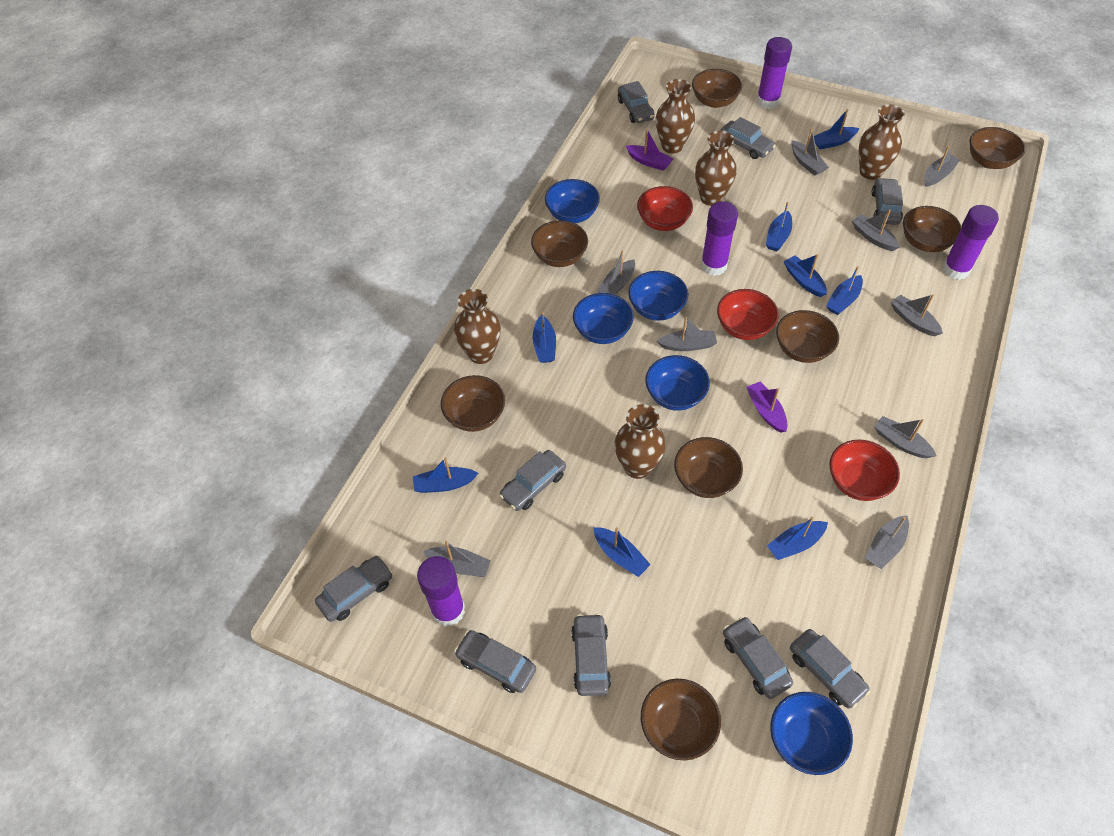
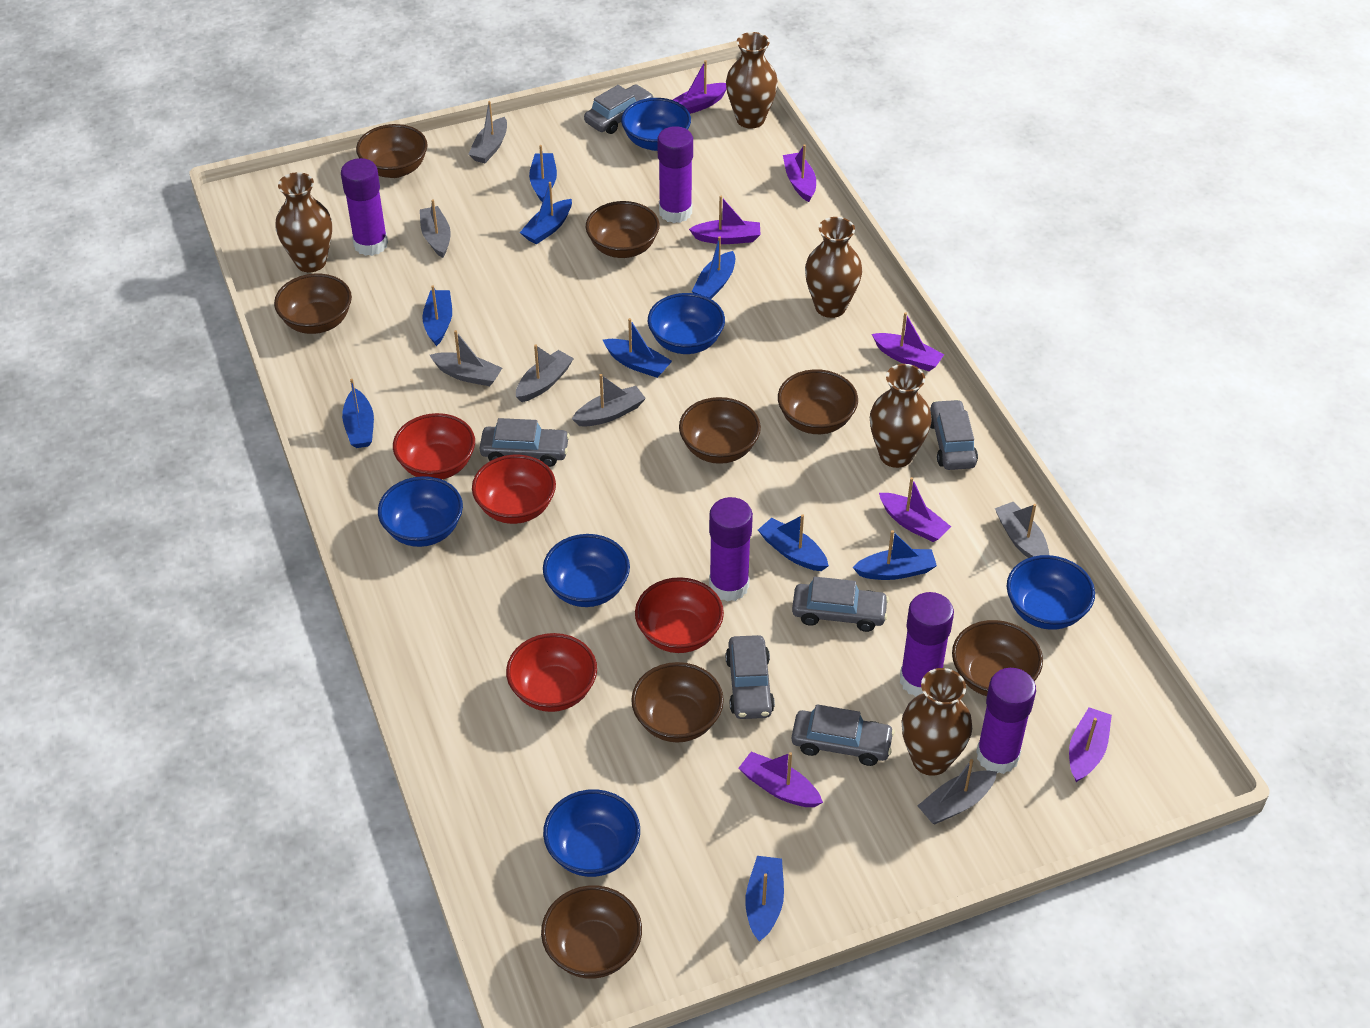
blue boat: 8 -> 9
blue bowl: 5 -> 6
grey boat: 9 -> 7
grey car: 9 -> 6
purple boat: 2 -> 7
purple glue stick: 4 -> 5
red bowl: 3 -> 4

